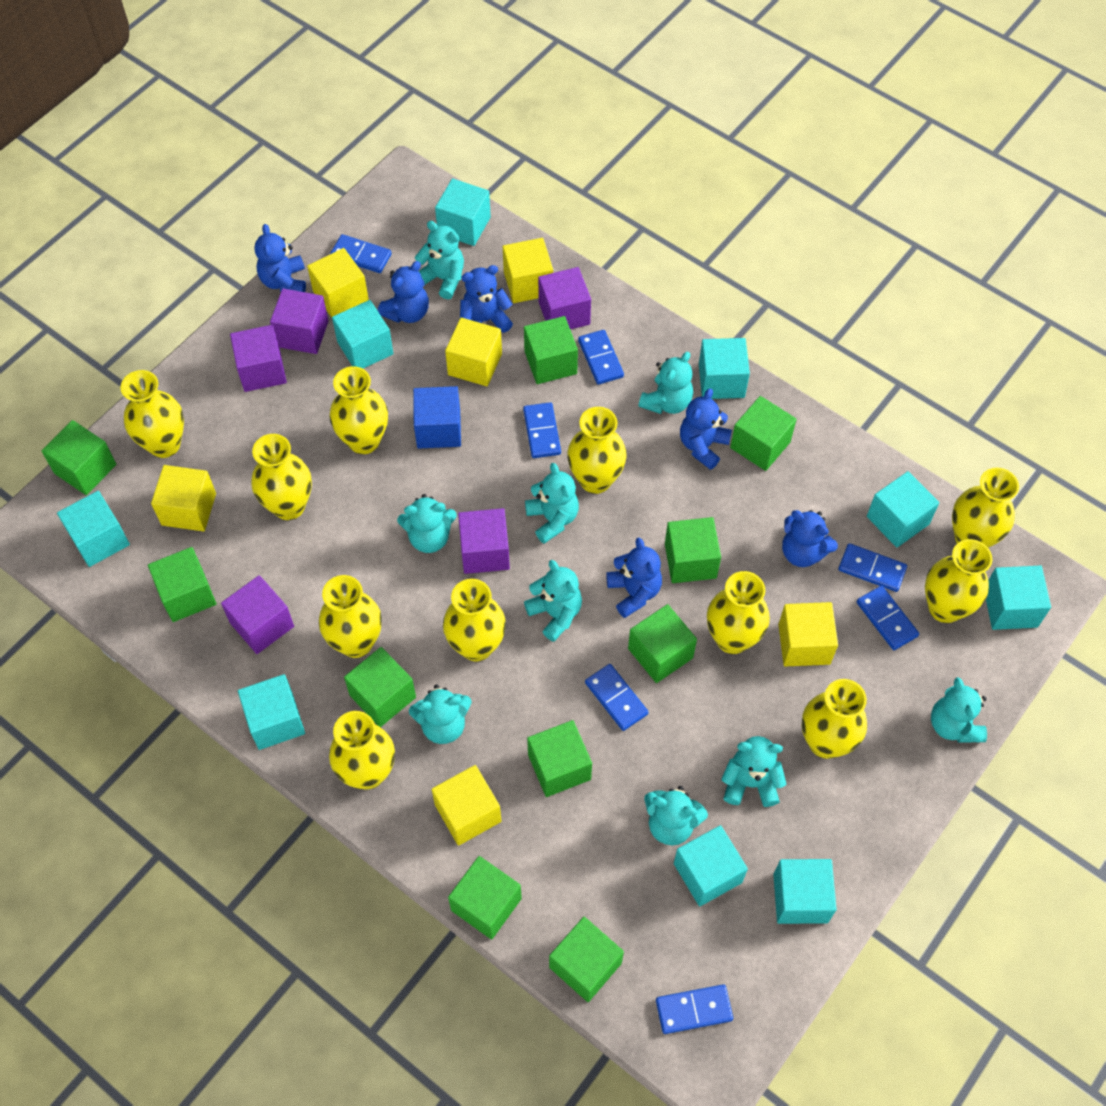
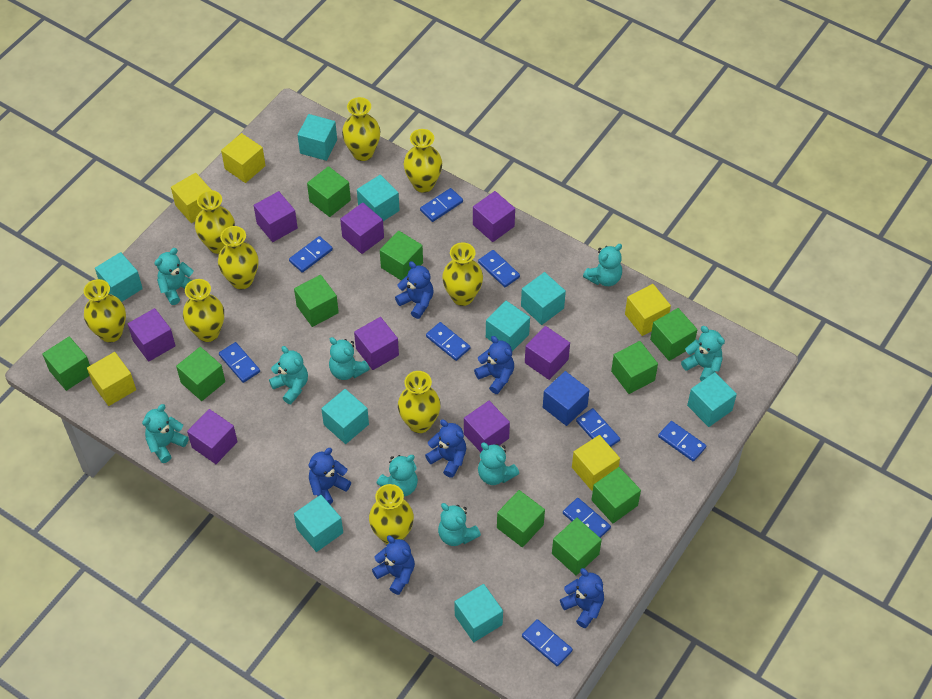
blue domino: 7 -> 9
purple cube: 5 -> 8
yellow cube: 6 -> 5
yellow vase: 11 -> 9

